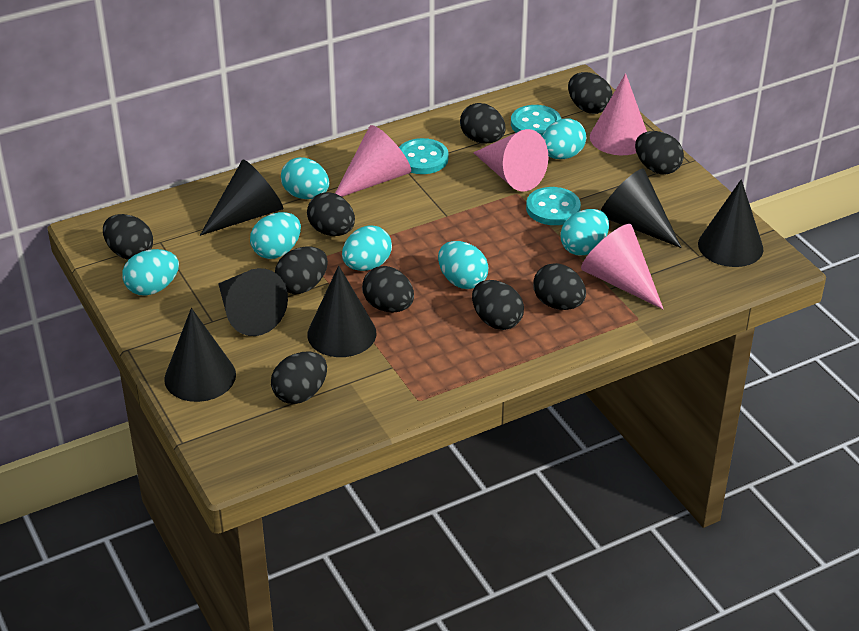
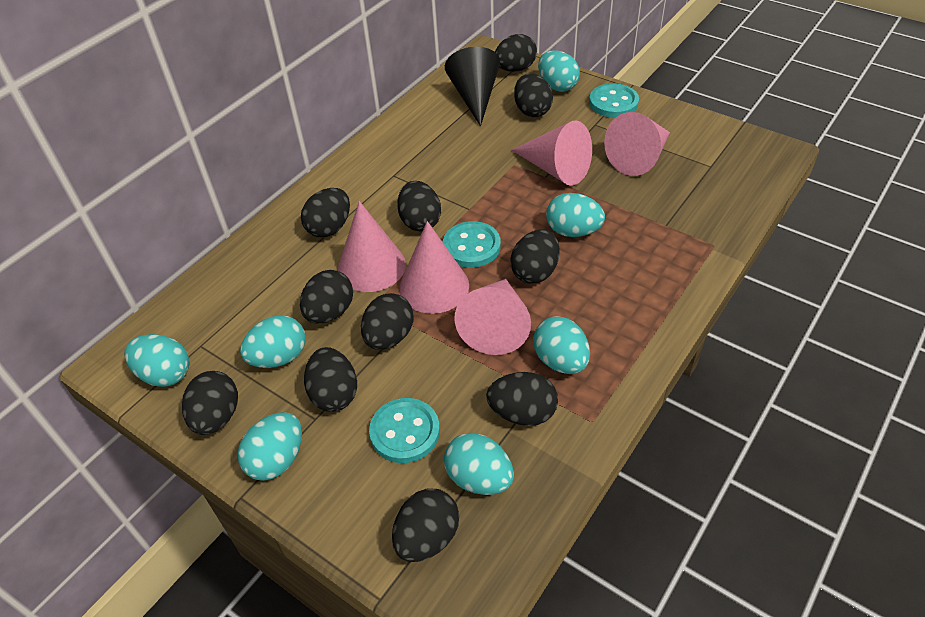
black cone: 6 -> 1
black egg: 10 -> 11
pink cone: 4 -> 5

